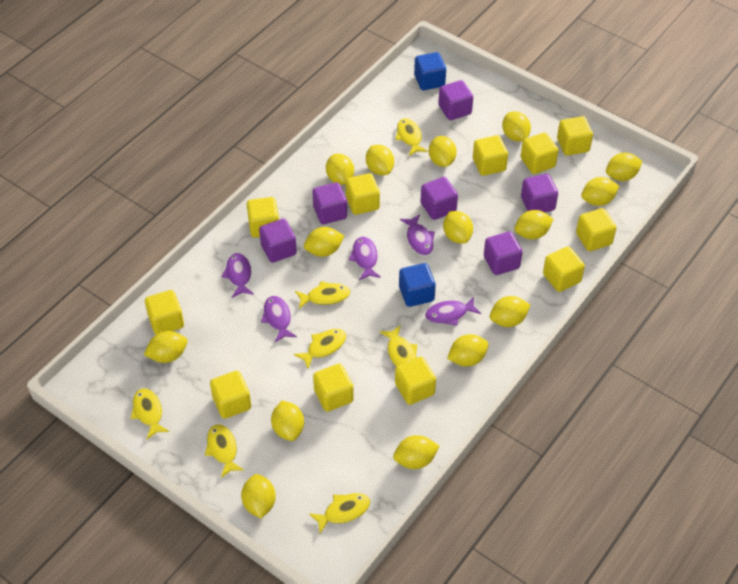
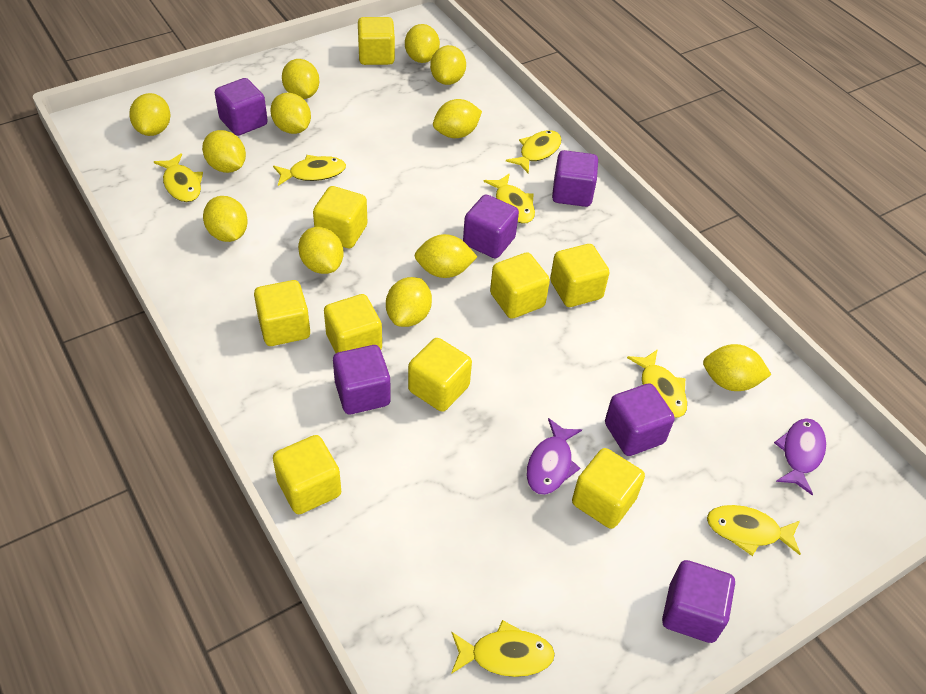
blue cube: 2 -> 0
purple fish: 5 -> 2
yellow cube: 11 -> 9
yellow lemon: 15 -> 12

